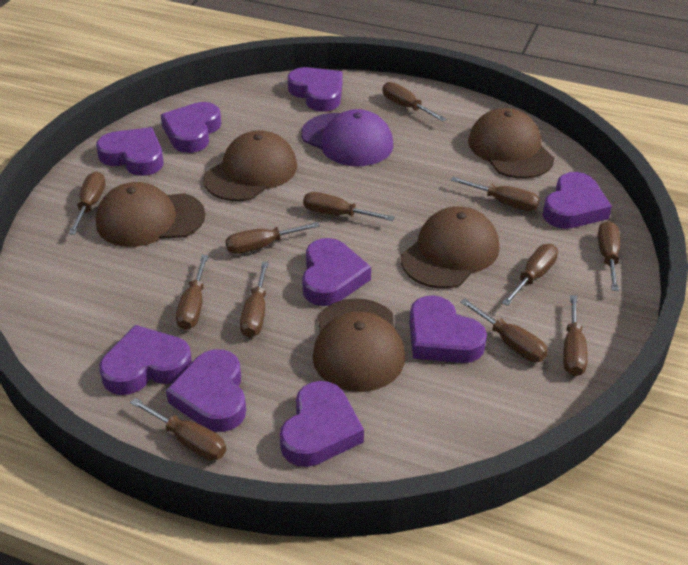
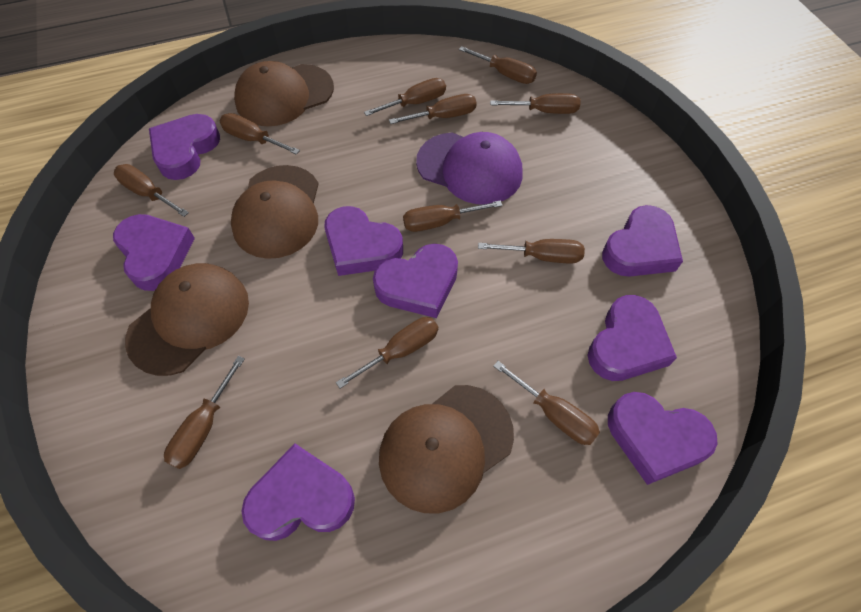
brown cap: 5 -> 4
brown screwdriver: 12 -> 11
purple heart: 9 -> 8

